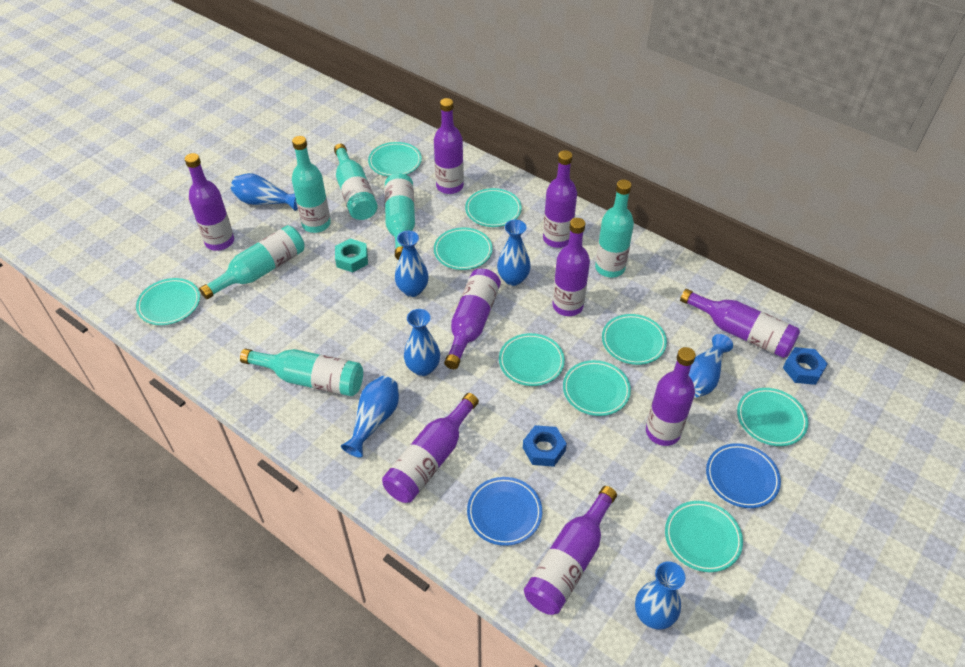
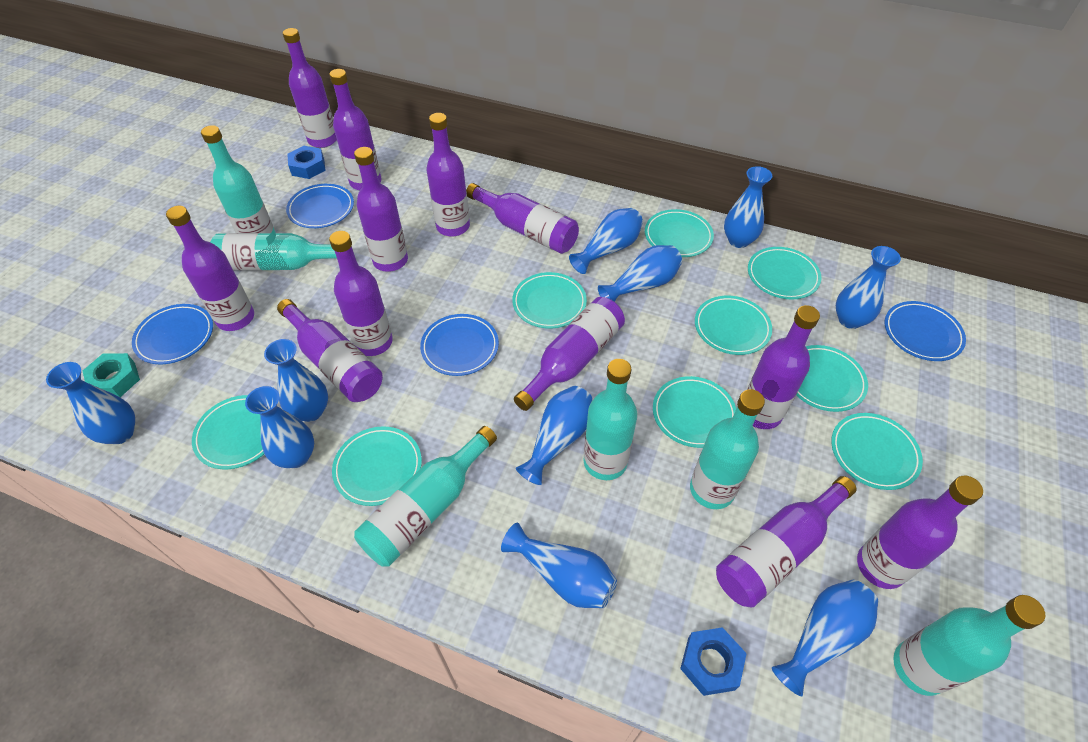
blue plate: 2 -> 4
blue vase: 7 -> 10
purple bottle: 9 -> 12

